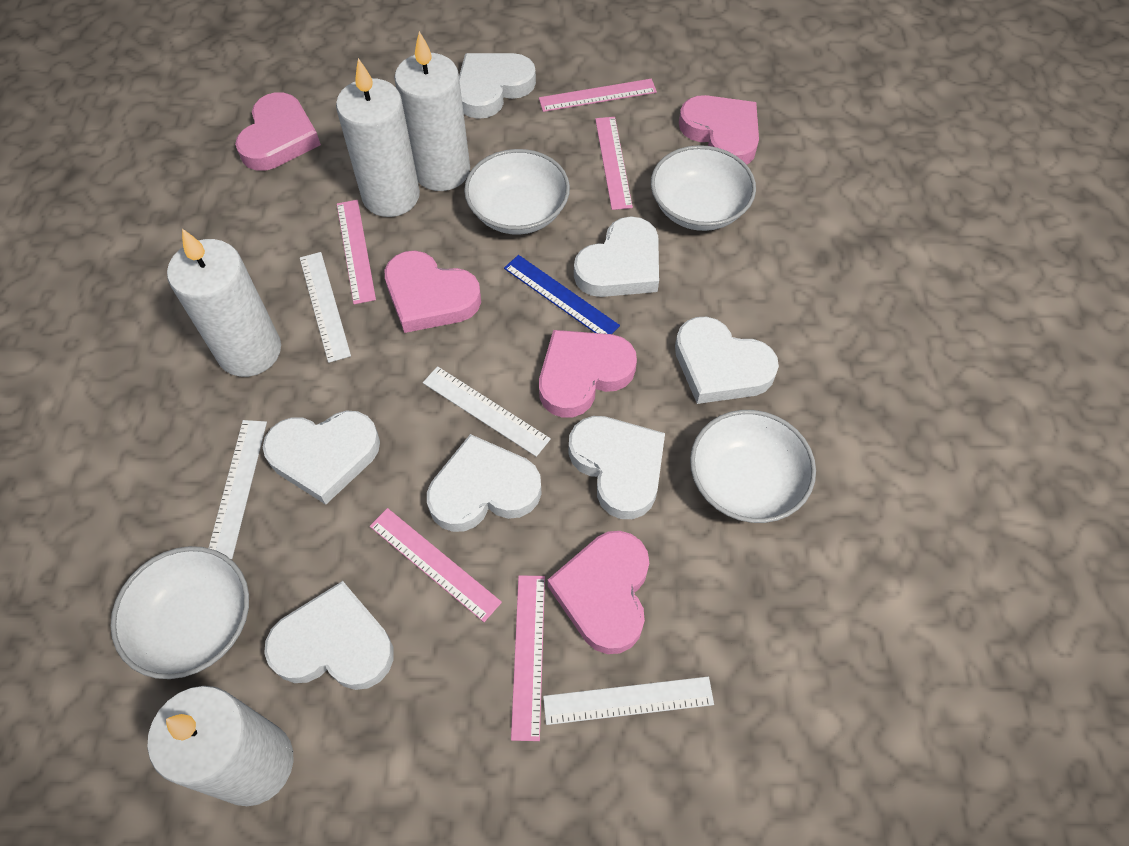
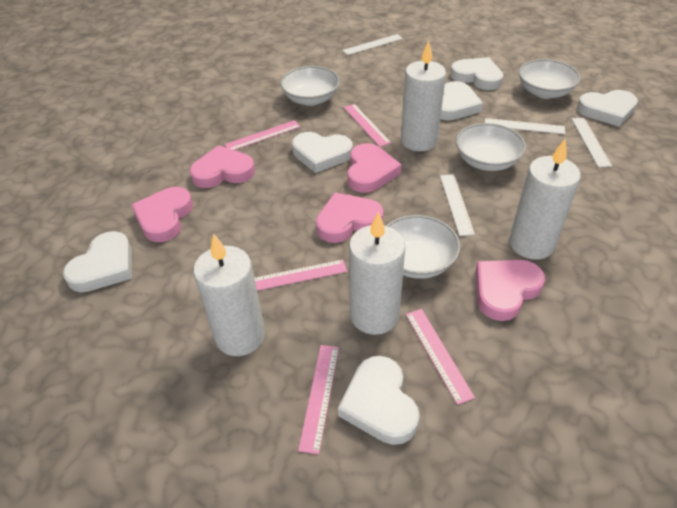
blue ruler: 1 -> 0
white heart: 7 -> 6

